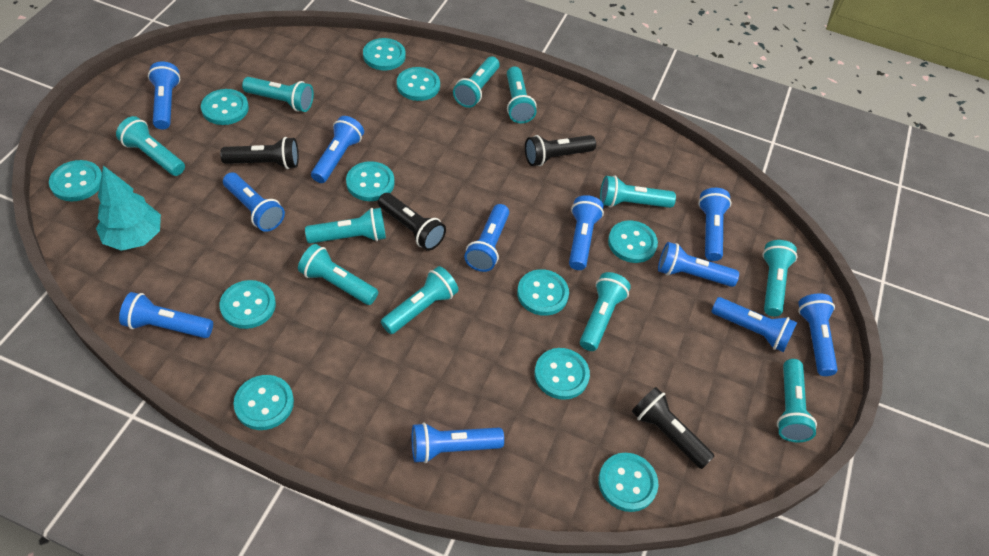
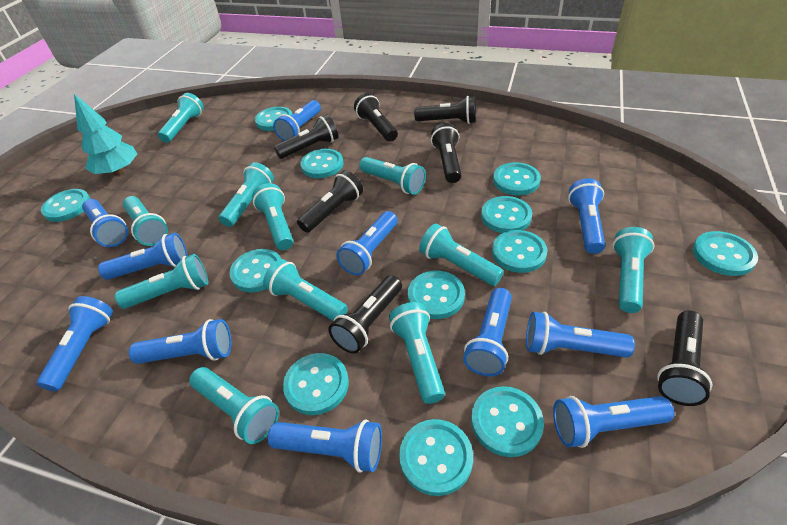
black flashlight: 4 -> 7
turquoise button: 11 -> 12

